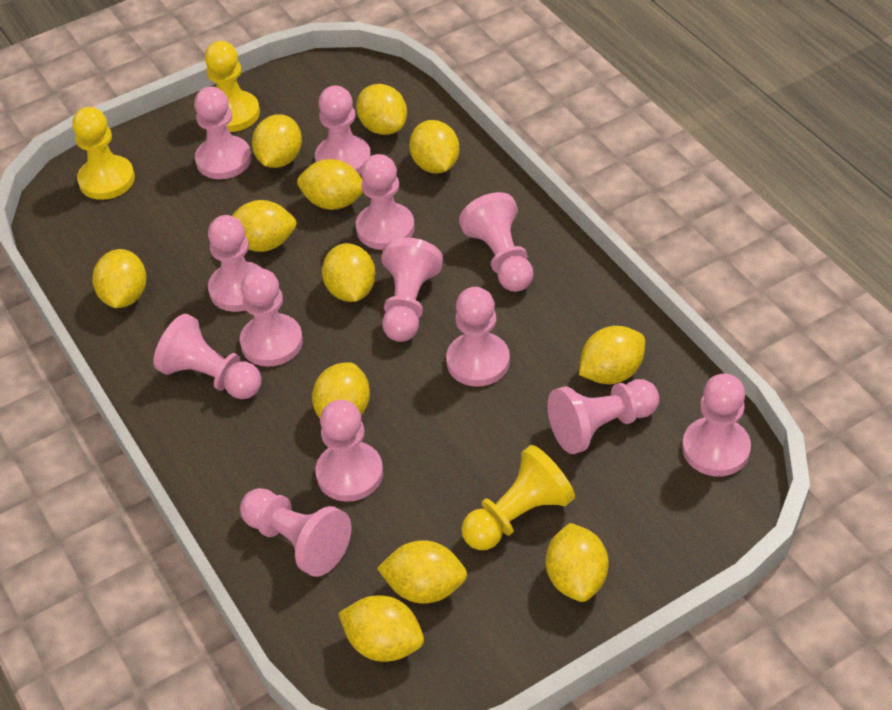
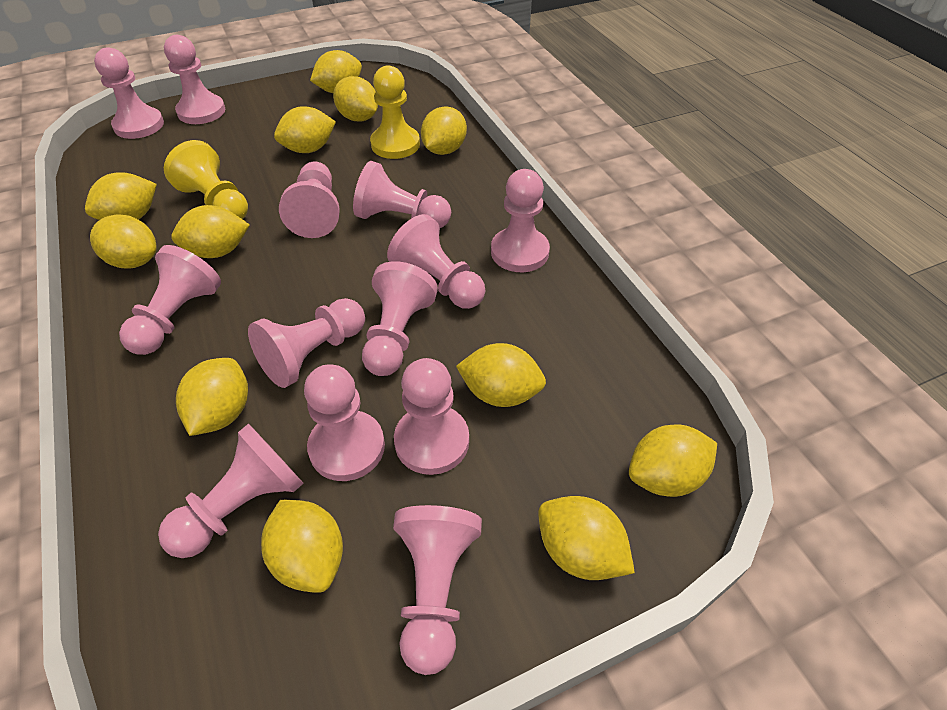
yellow pawn: 3 -> 2

